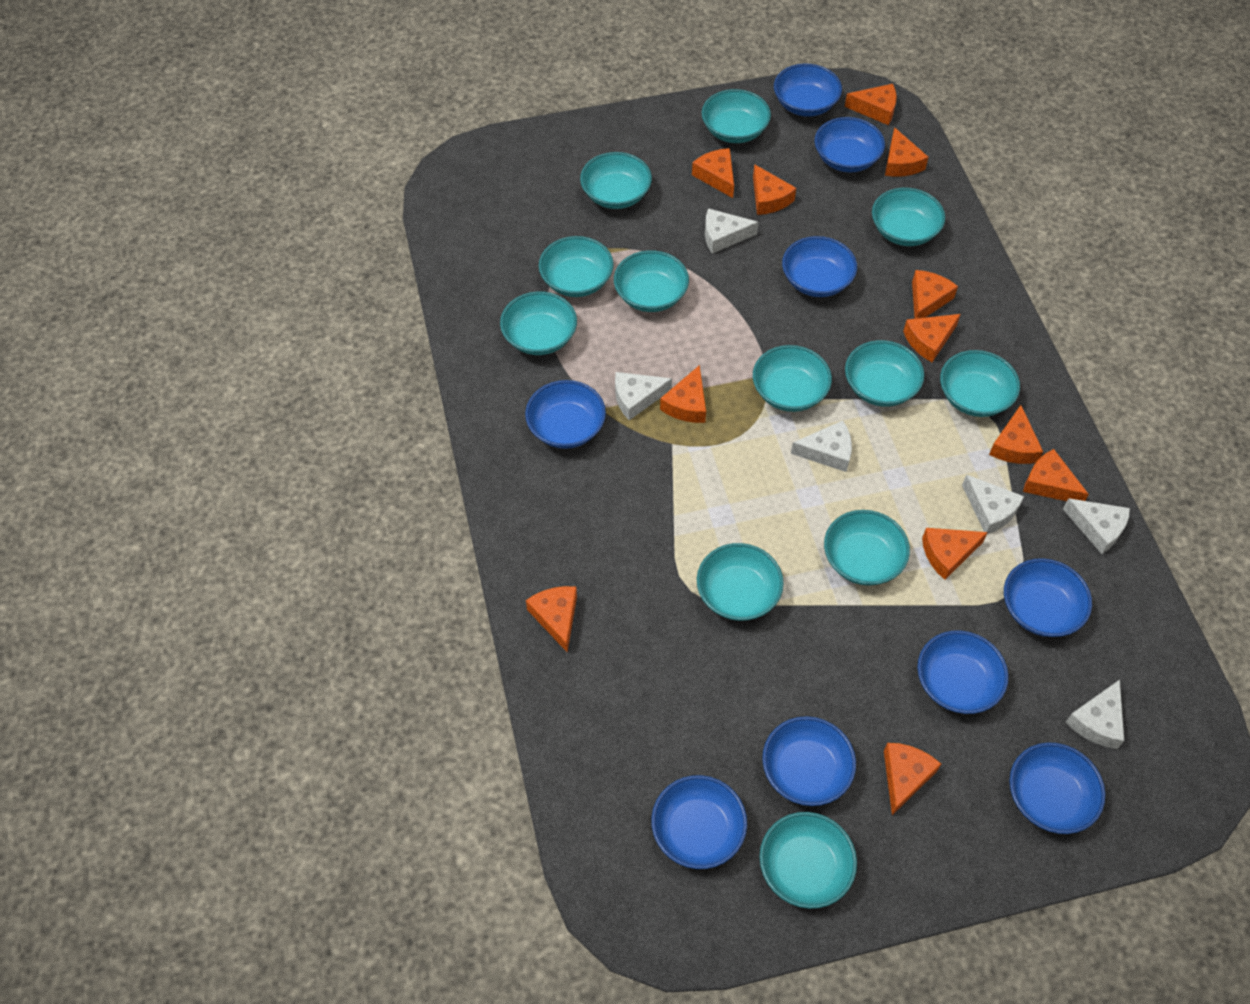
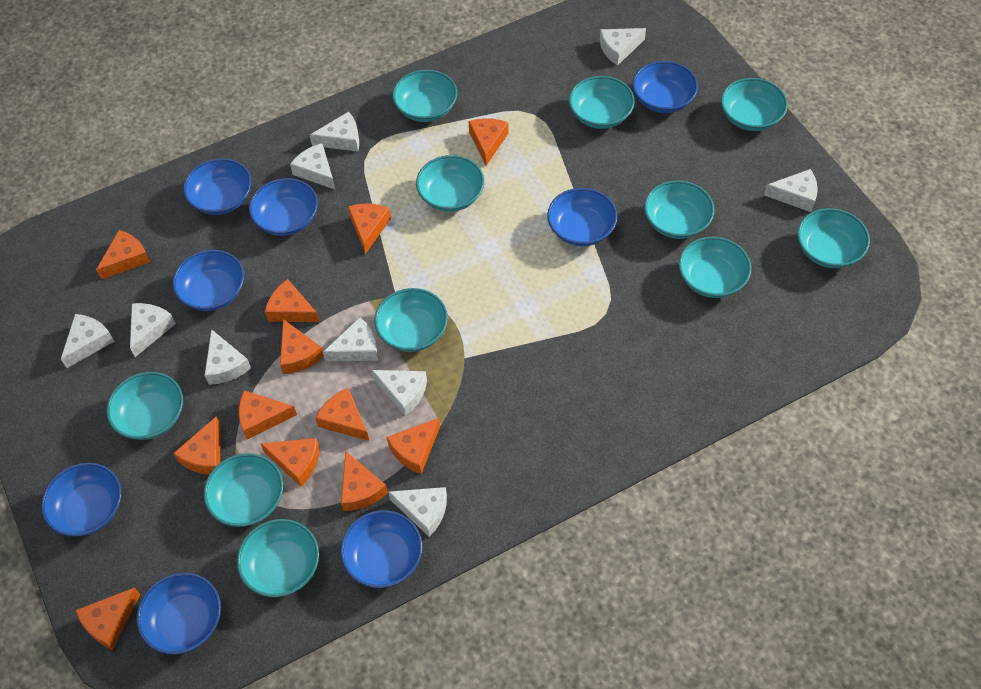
blue bowl: 9 -> 8
turquoise bowl: 12 -> 11
white cheese: 6 -> 10

